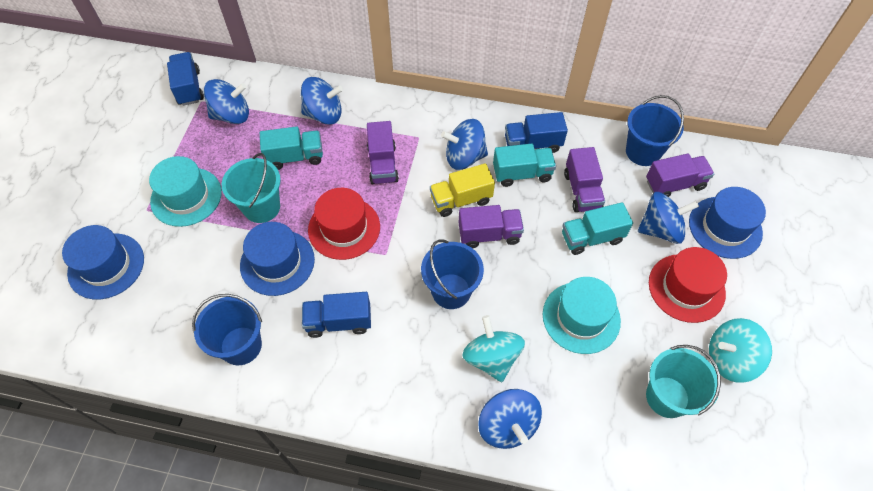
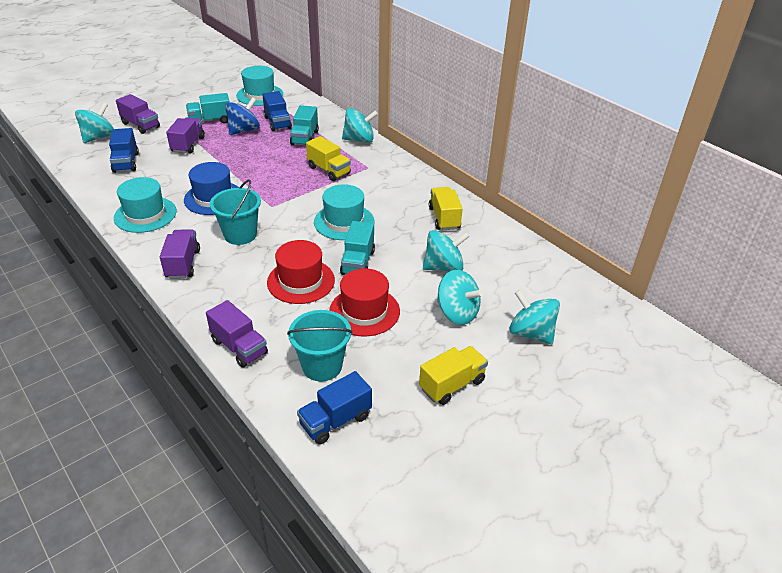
blue bucket: 3 -> 0
blue hat: 3 -> 1
blue spinning top: 5 -> 1
turquoise hat: 2 -> 3
turquoise spinning top: 2 -> 5
yellow truck: 1 -> 3

